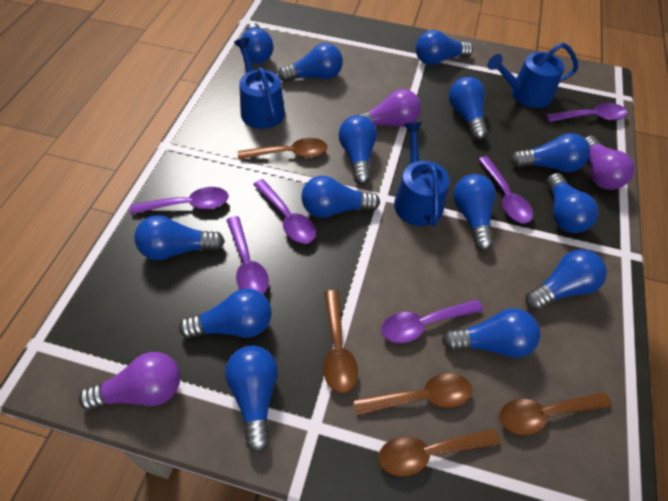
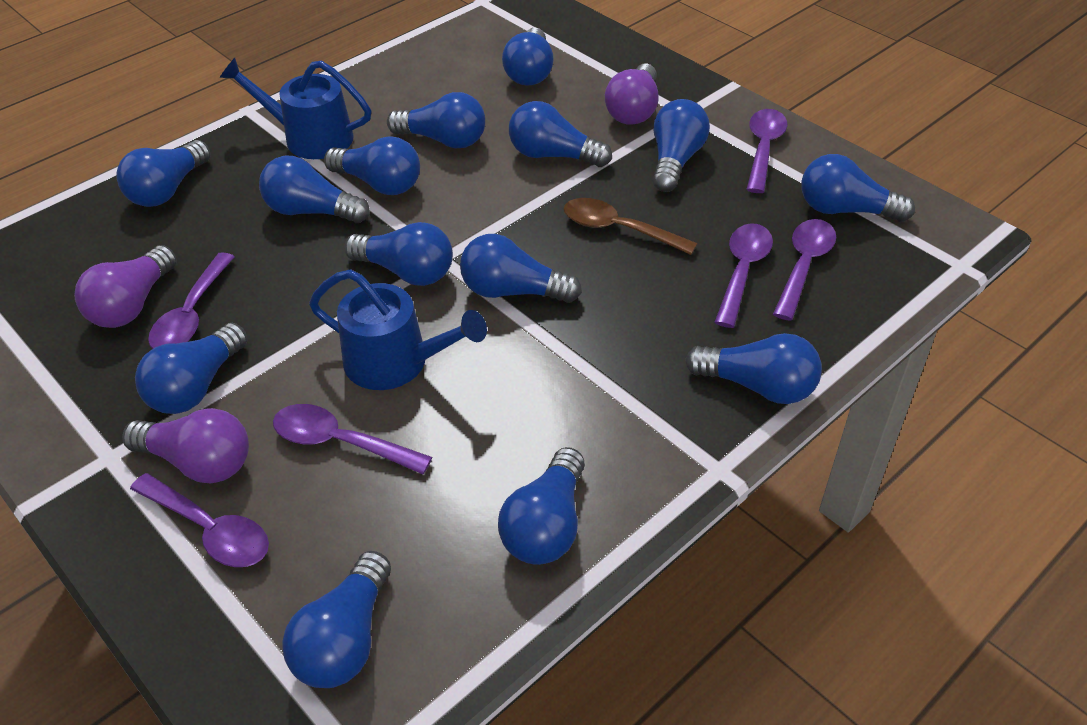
blue watering can: 3 -> 2
brown spoon: 5 -> 1

